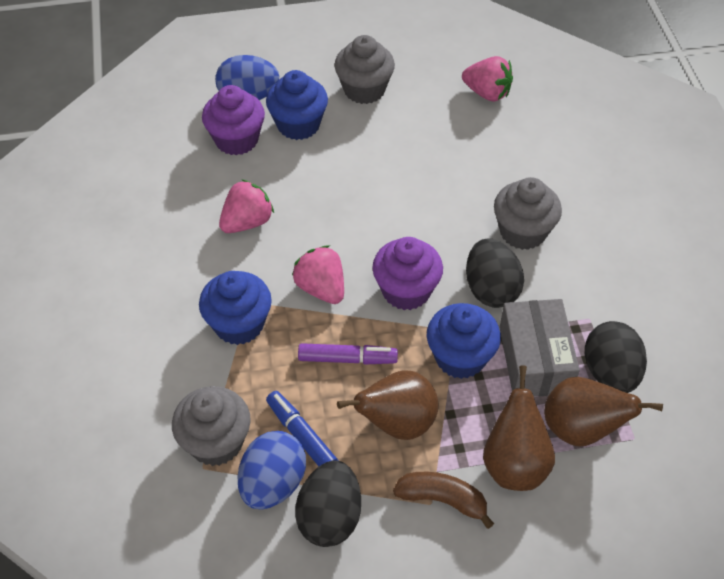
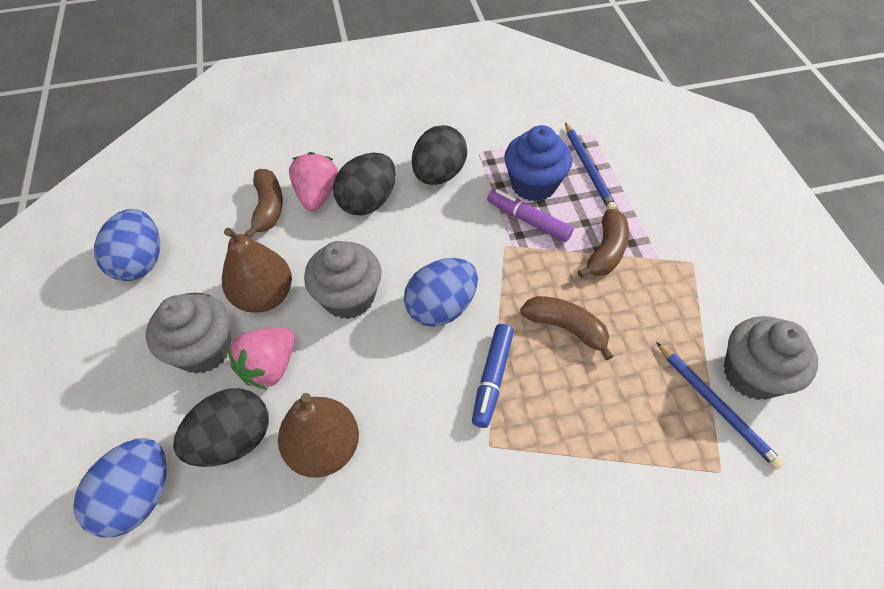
blue cupcake: 3 -> 1
blue egg: 2 -> 3
blue pencil: 0 -> 2
brown banana: 1 -> 3
brown pear: 3 -> 2
grey box: 1 -> 0
pink strawberry: 3 -> 2
purple cupcake: 2 -> 0

